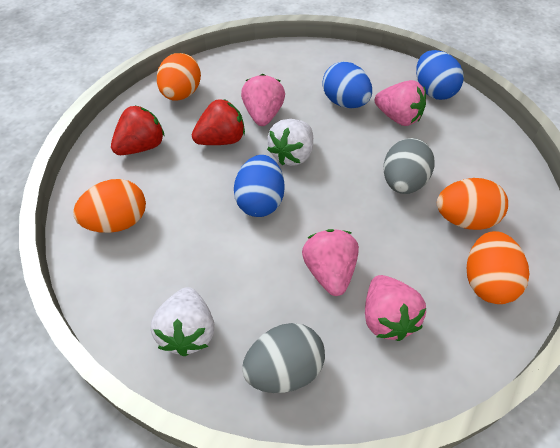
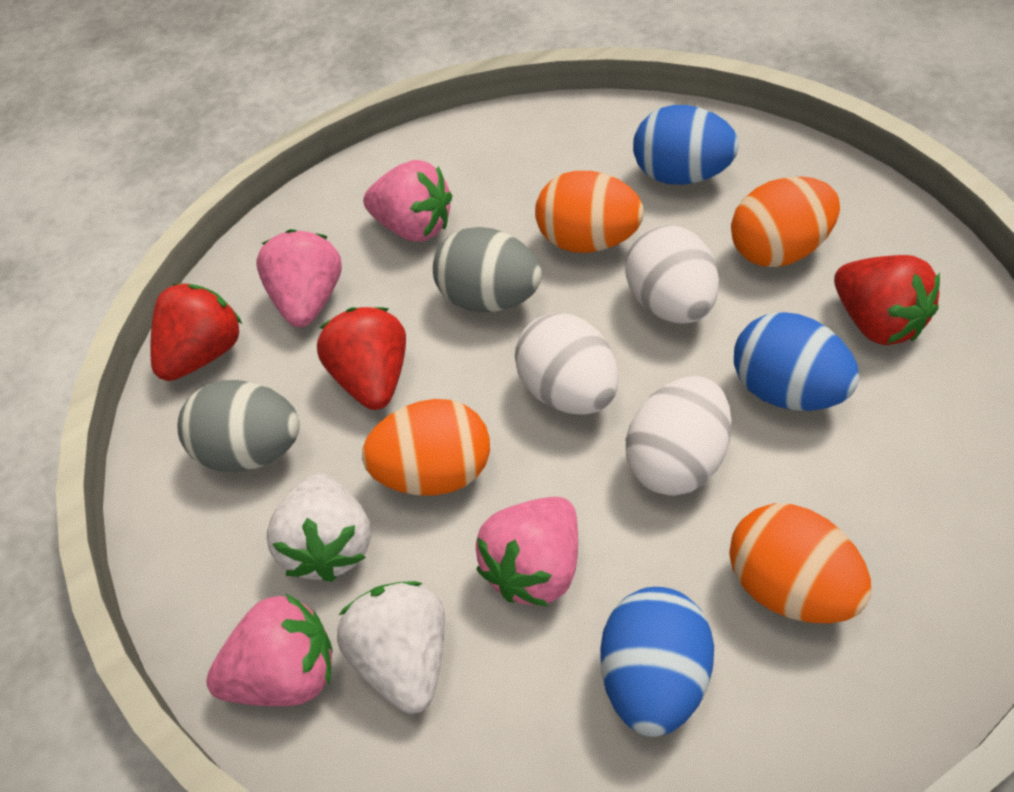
red strawberry: 2 -> 3
white egg: 0 -> 3

